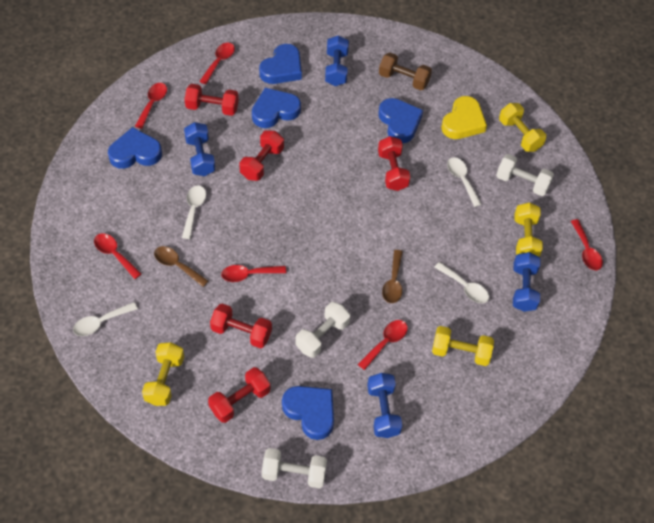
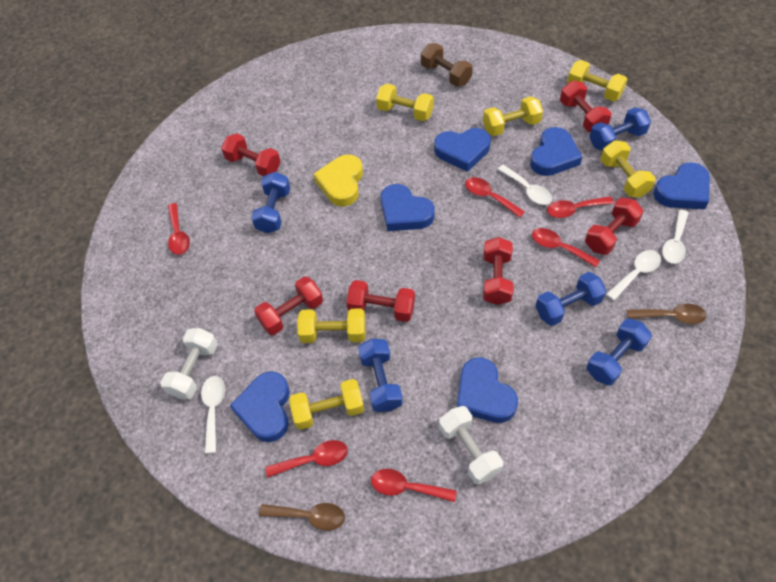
blue dumbbell: 4 -> 5
blue heart: 5 -> 6
red dumbbell: 5 -> 6
white dumbbell: 3 -> 2
yellow dumbbell: 4 -> 6

